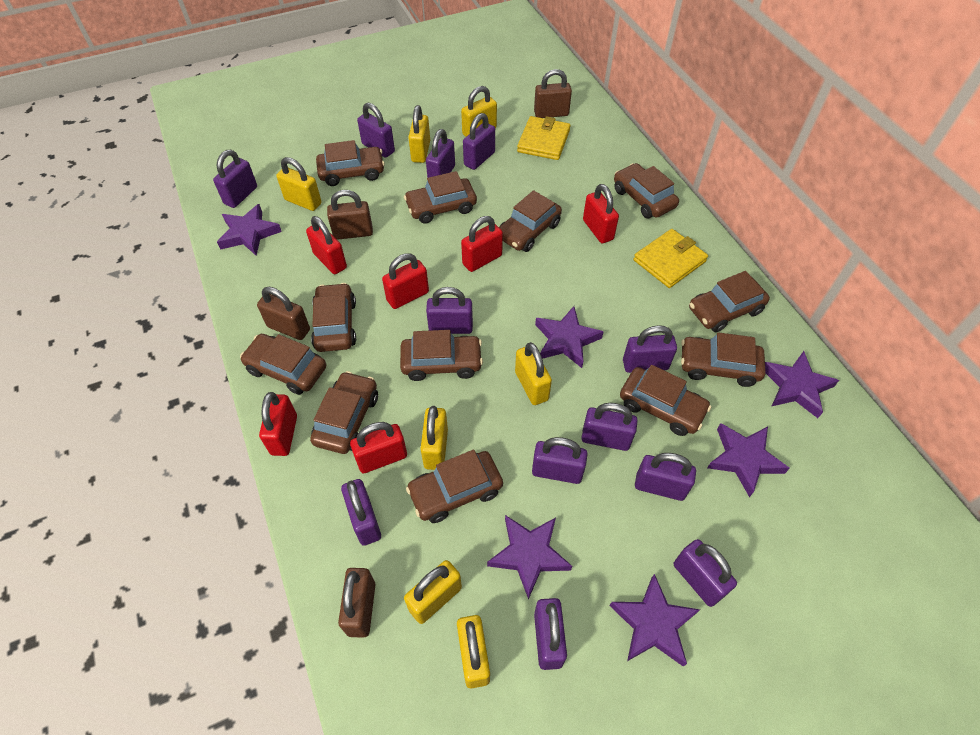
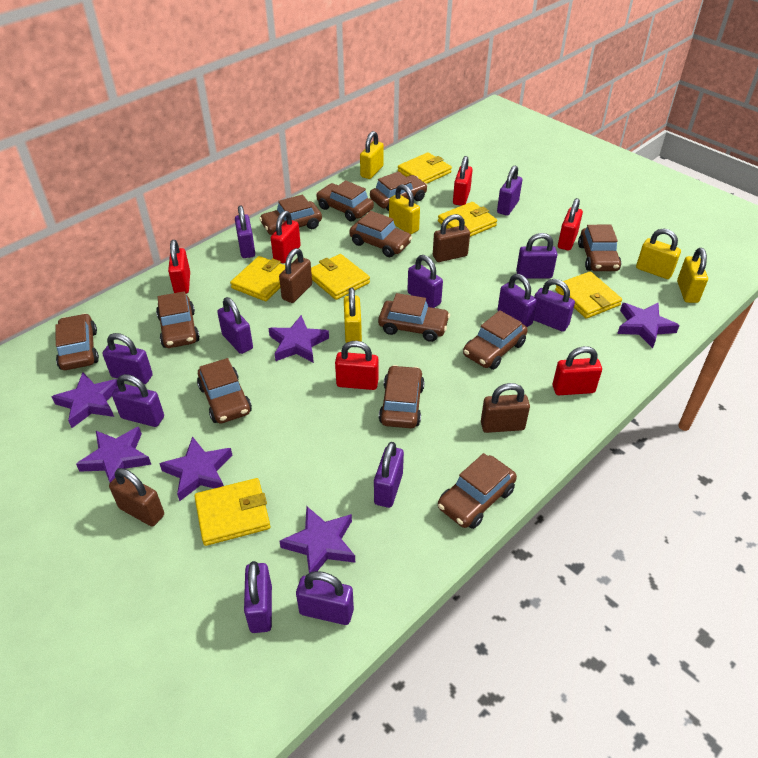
yellow padlock: 7 -> 5
yellow wallet: 2 -> 6

